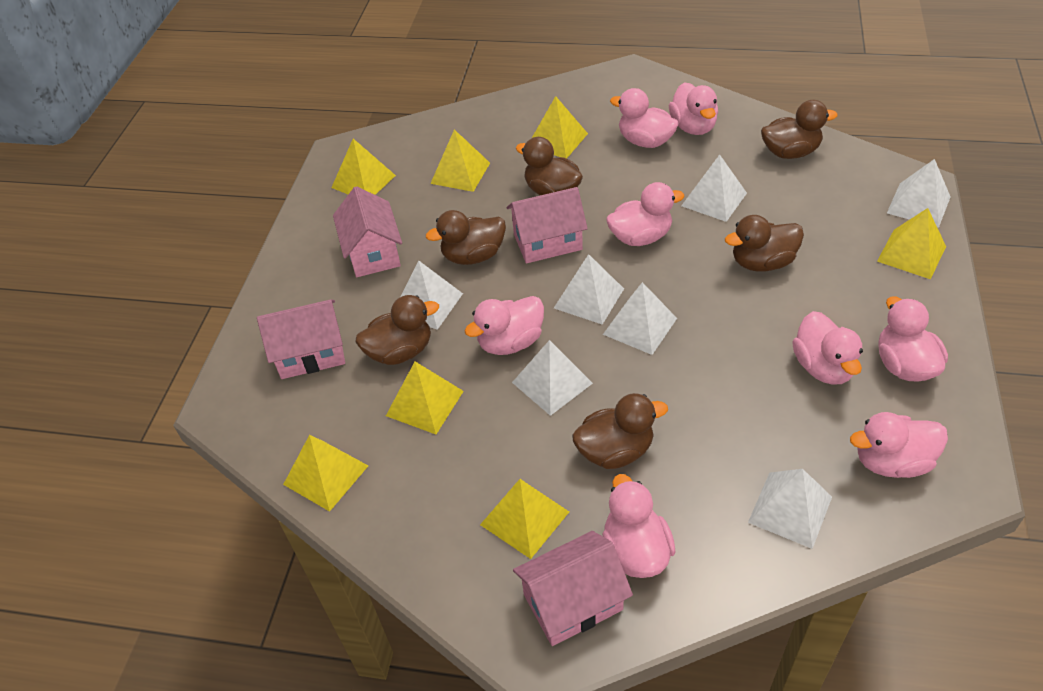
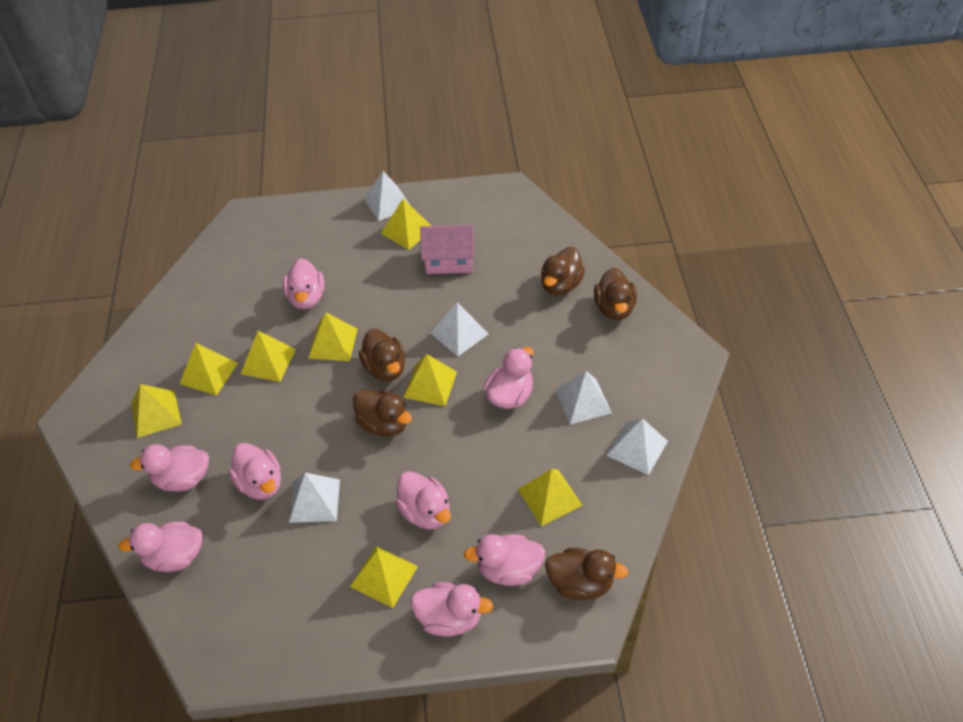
brown duck: 6 -> 5
pink house: 4 -> 1
white pyramid: 7 -> 5
yellow pyramid: 7 -> 8

